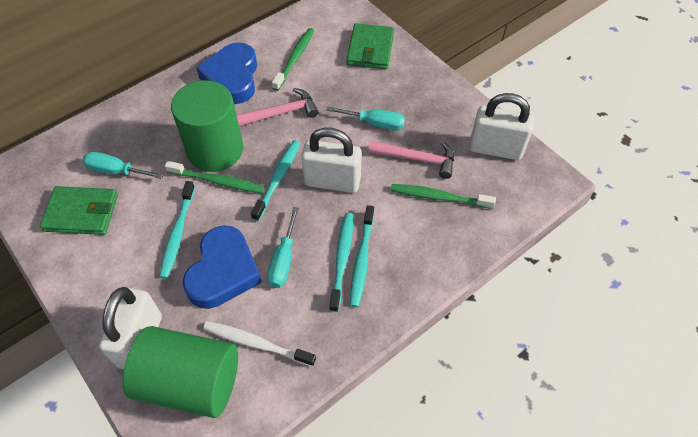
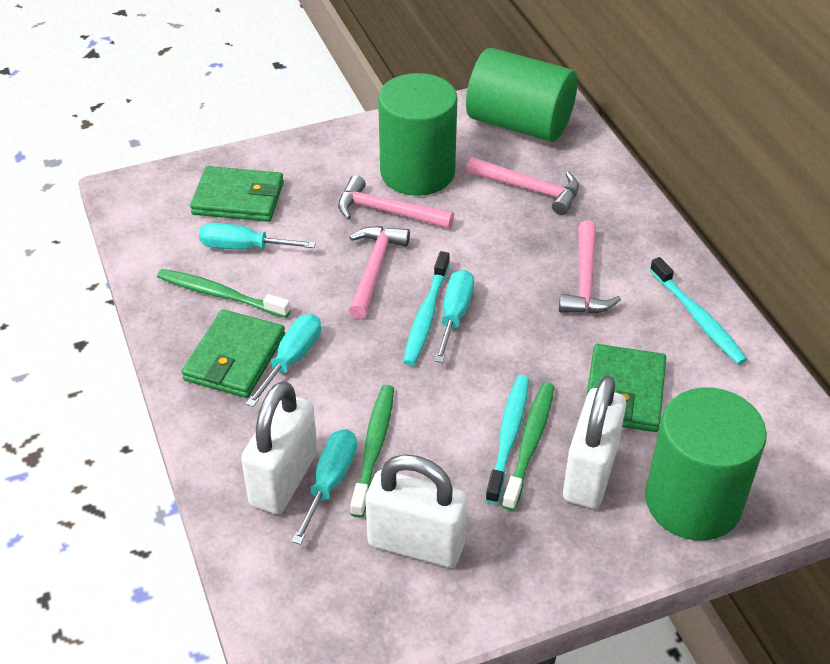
blue heart: 2 -> 0
green cylinder: 2 -> 3
green wallet: 2 -> 3
pink hammer: 2 -> 4
turquoise screwdriver: 3 -> 4
turquoise toothbrush: 4 -> 3
white toothbrush: 1 -> 0

